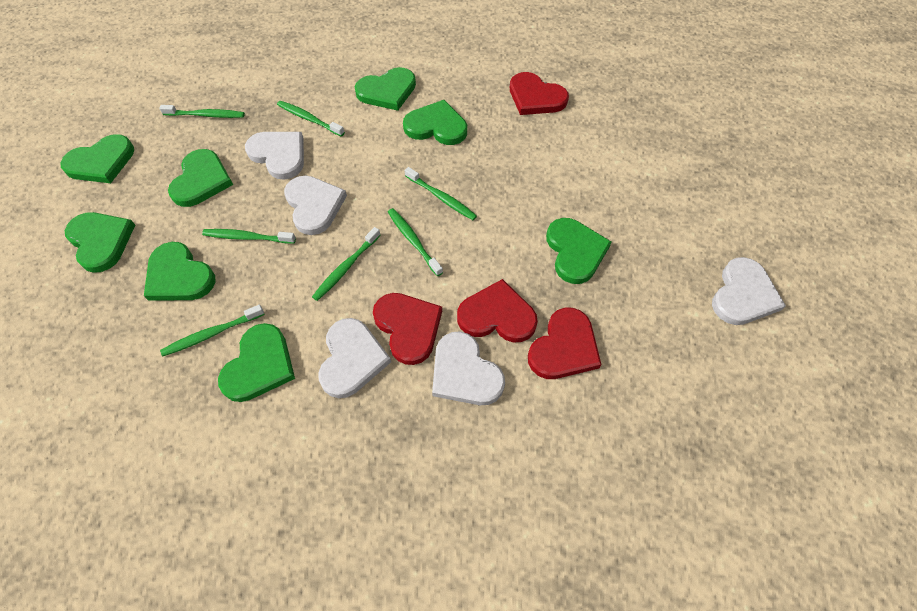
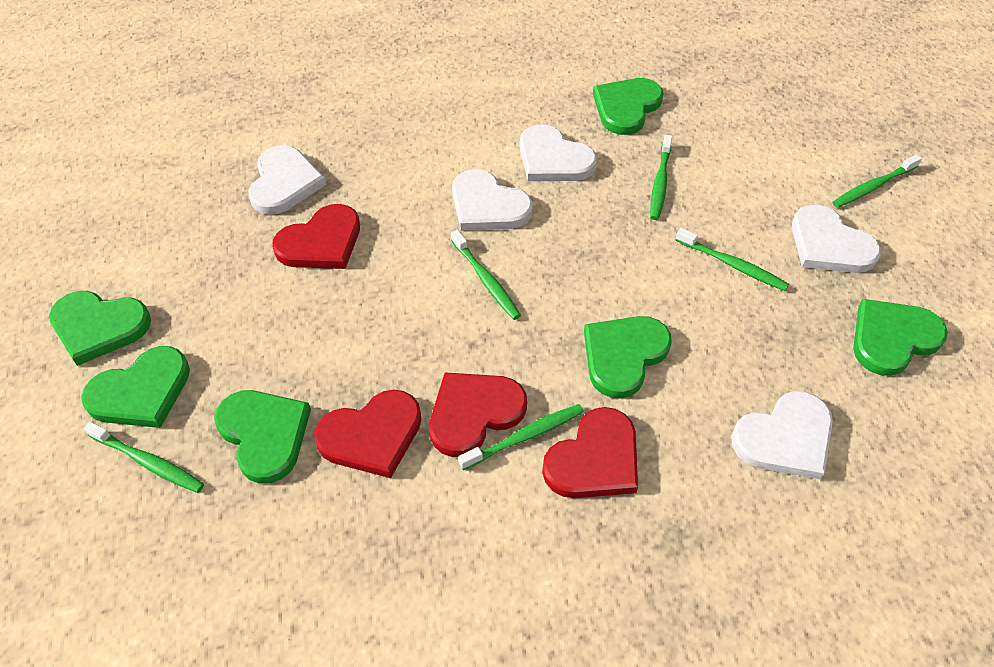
green heart: 8 -> 6
green toothbrush: 7 -> 6

